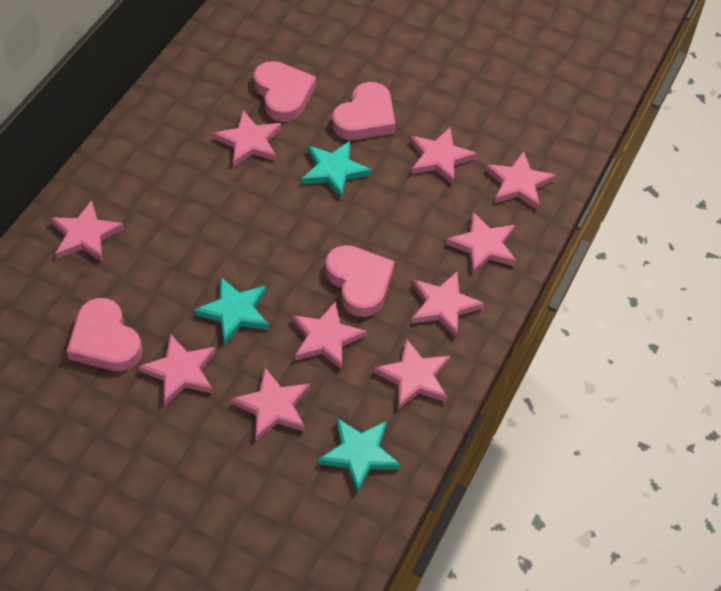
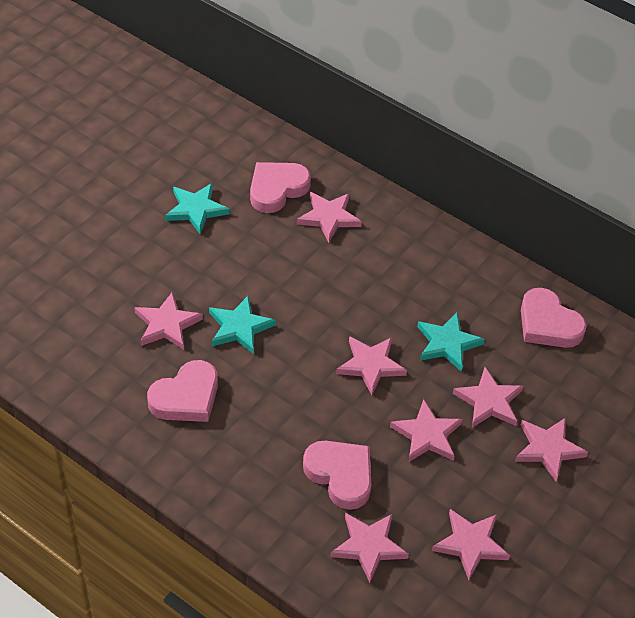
pink star: 10 -> 8

